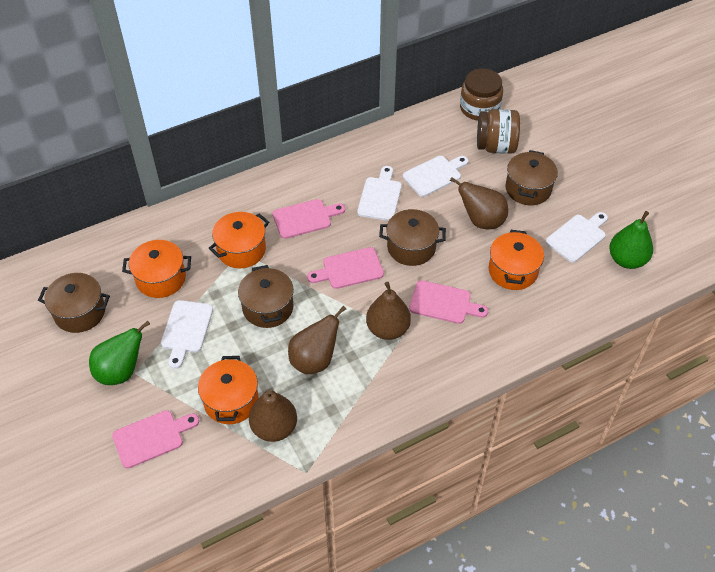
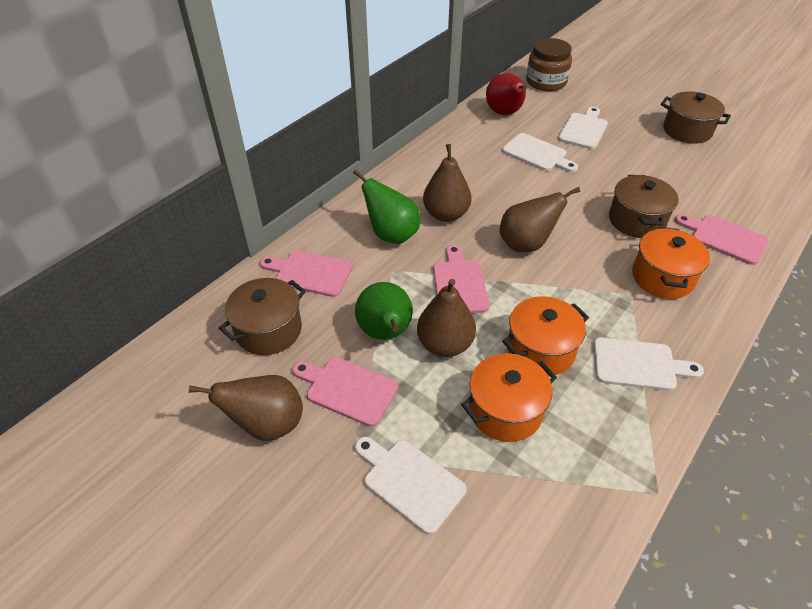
brown jar: 2 -> 1
brown pot: 4 -> 3
orange pot: 4 -> 3
red pear: 0 -> 1

